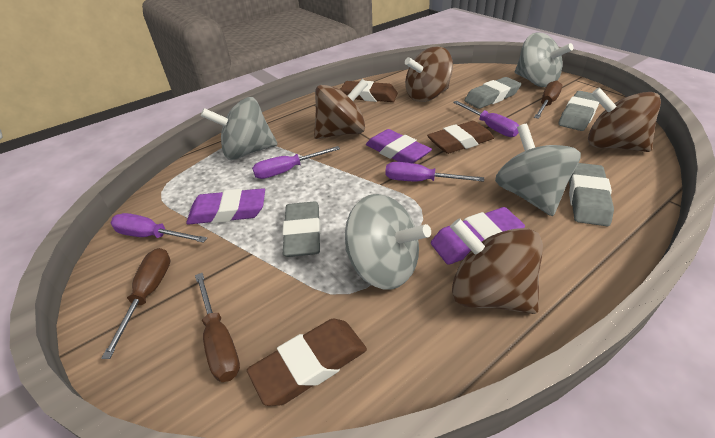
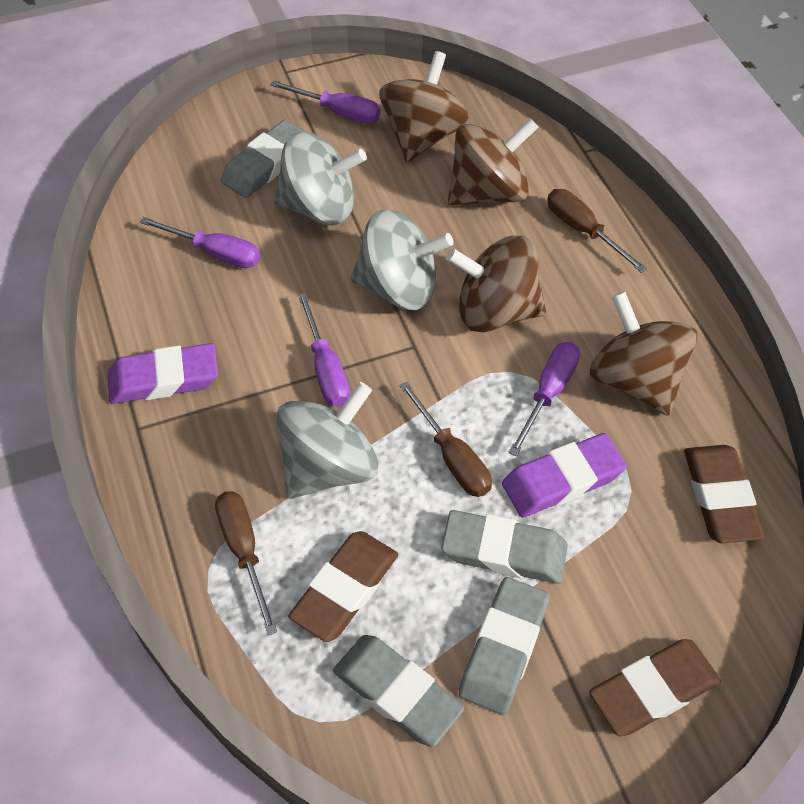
grey spinning top: 4 -> 3
purple eraser: 3 -> 2

